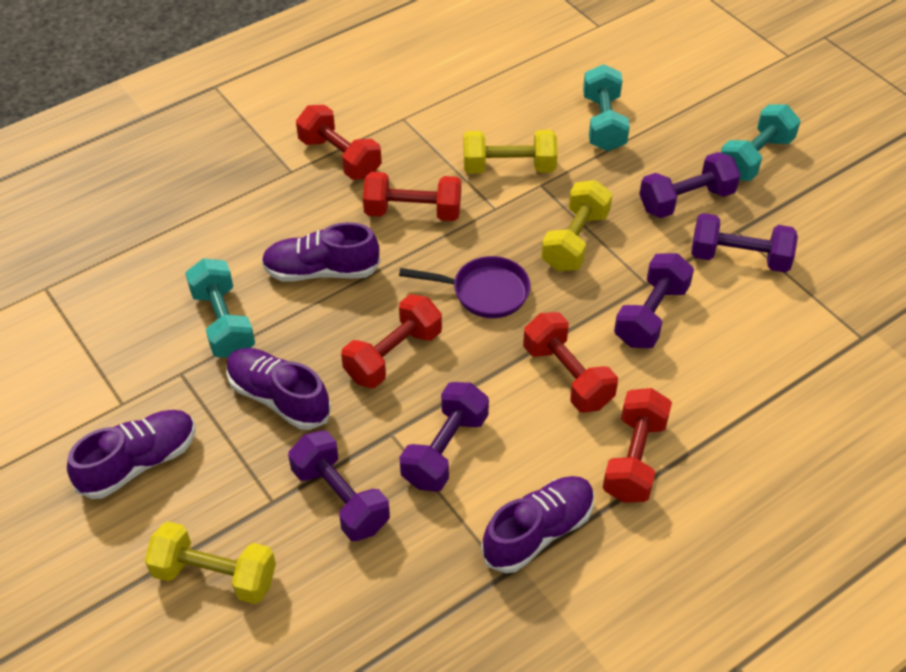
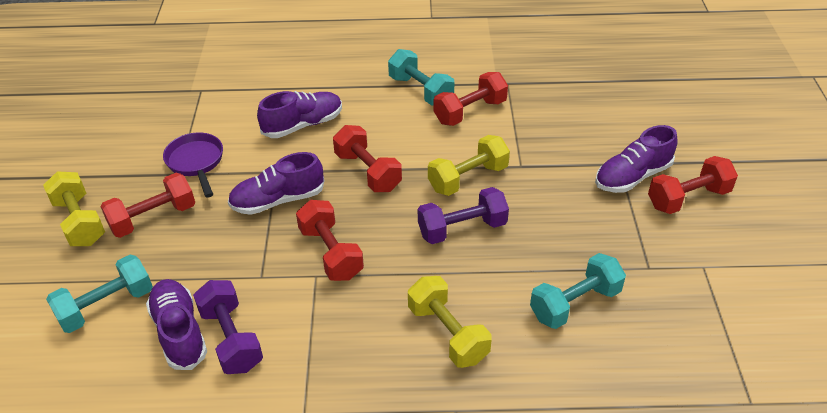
purple dumbbell: 5 -> 2

